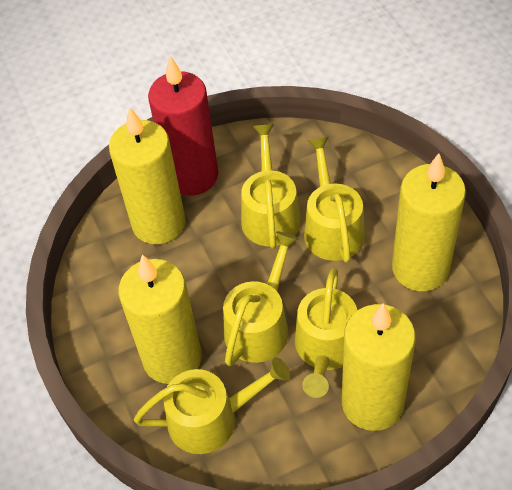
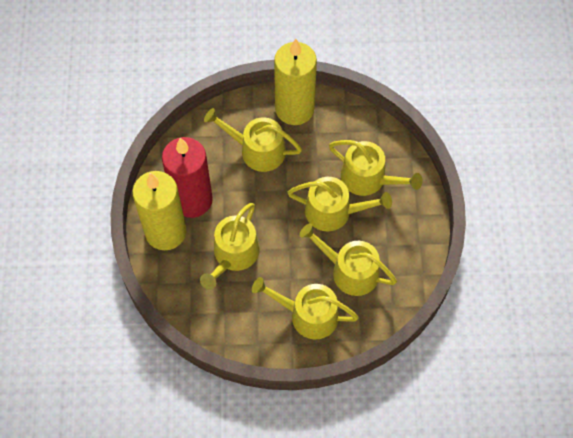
yellow candle: 4 -> 2
yellow watering can: 5 -> 6

